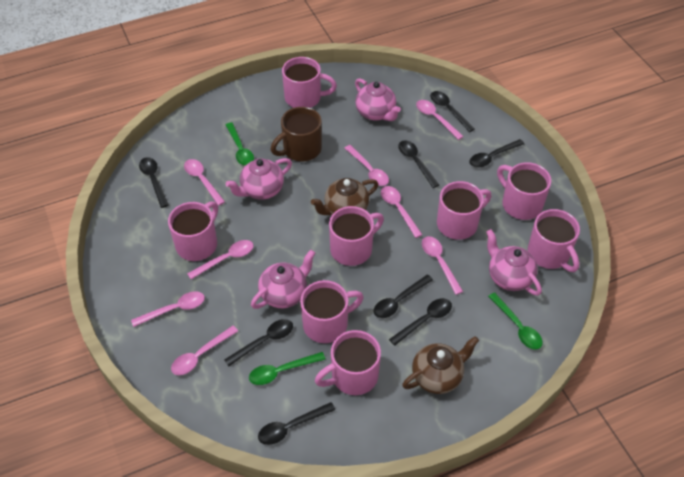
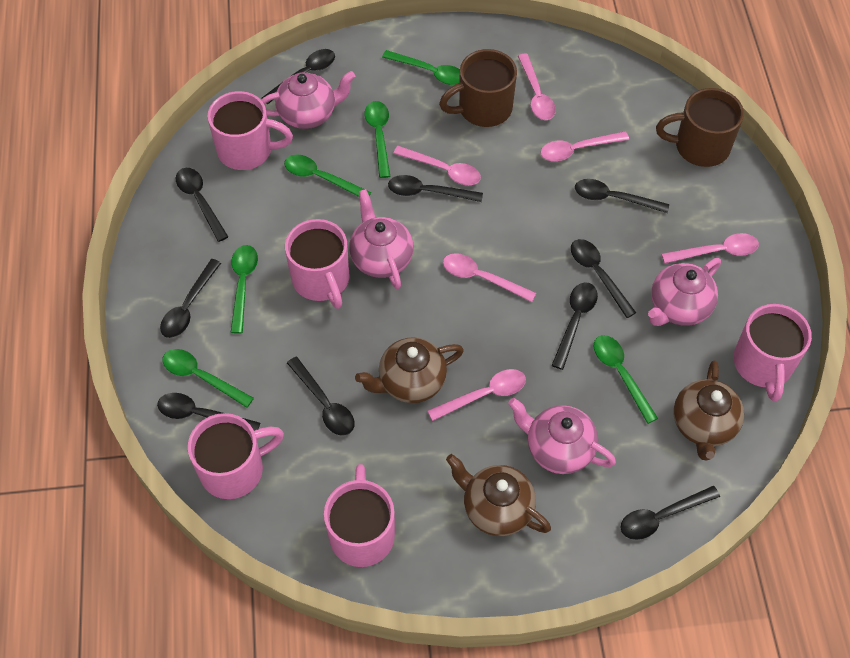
black spoon: 8 -> 10
brown mug: 1 -> 2
brown teapot: 2 -> 3
green spoon: 3 -> 6
pink mug: 8 -> 5
pink spoon: 8 -> 6

